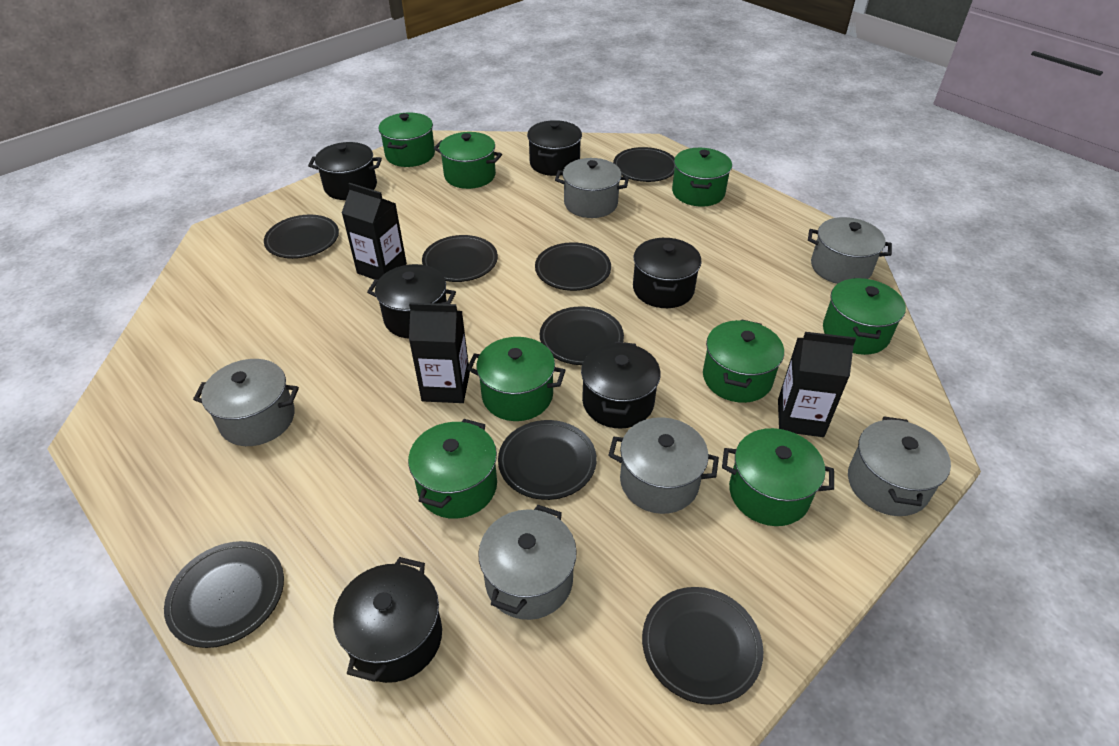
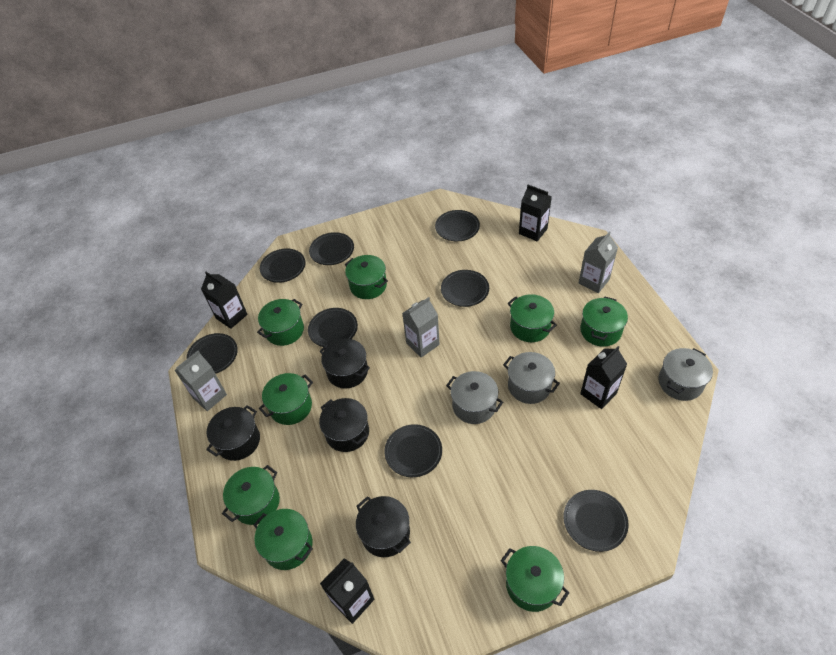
black carton: 3 -> 4
black pot: 6 -> 4
grey carton: 0 -> 3
grey pot: 6 -> 3

